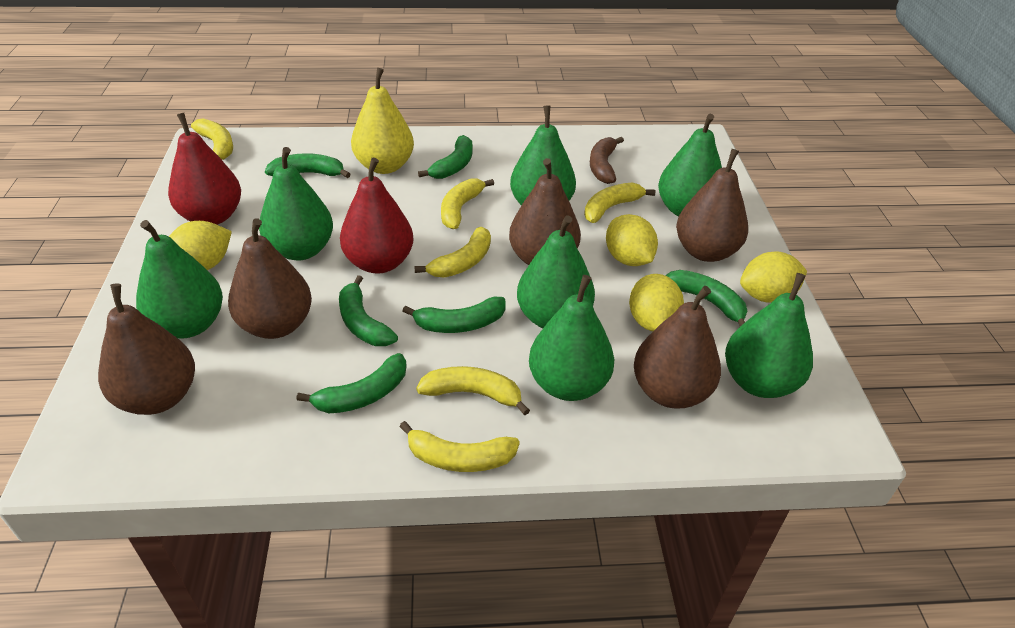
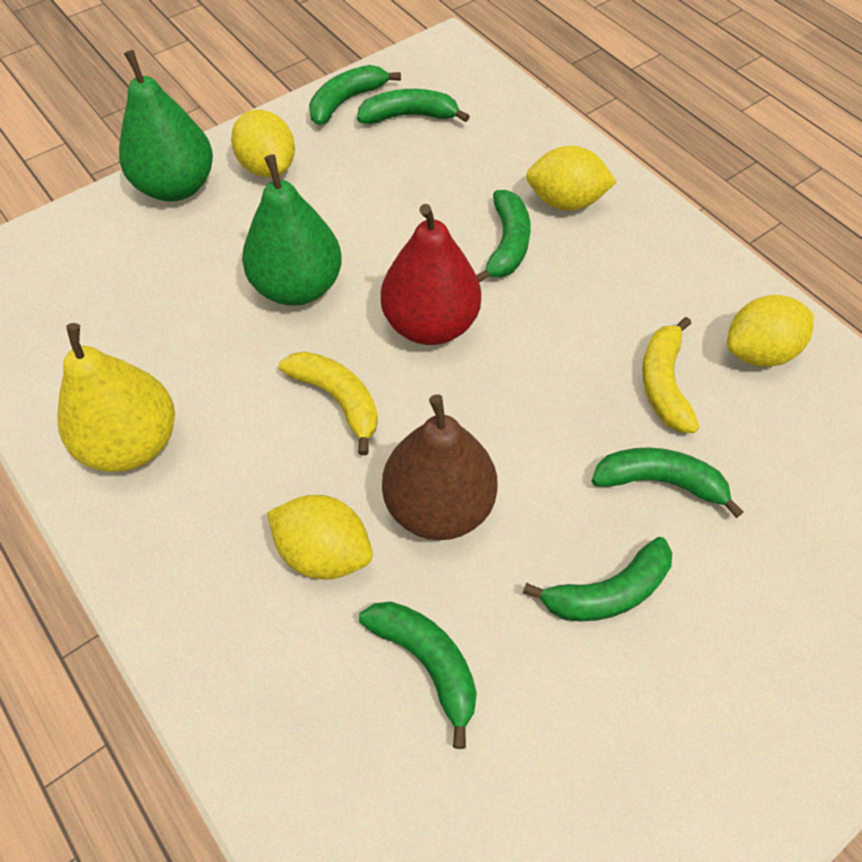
brown banana: 1 -> 0
brown pear: 5 -> 1
green pear: 7 -> 2
red pear: 2 -> 1
yellow banana: 6 -> 2

